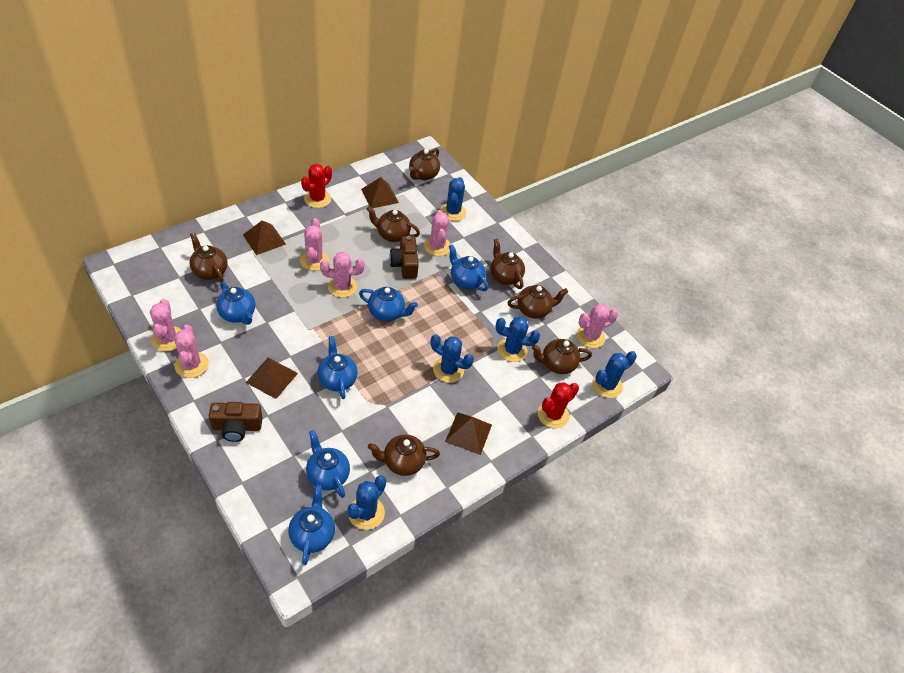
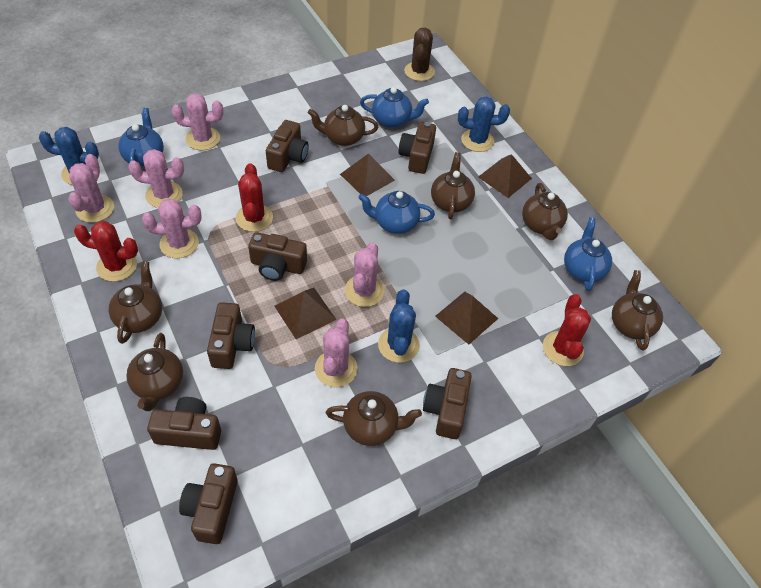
blue cactus: 5 -> 3
blue teapot: 6 -> 4
brown cactus: 0 -> 1
brown camera: 2 -> 7
red cactus: 2 -> 3

